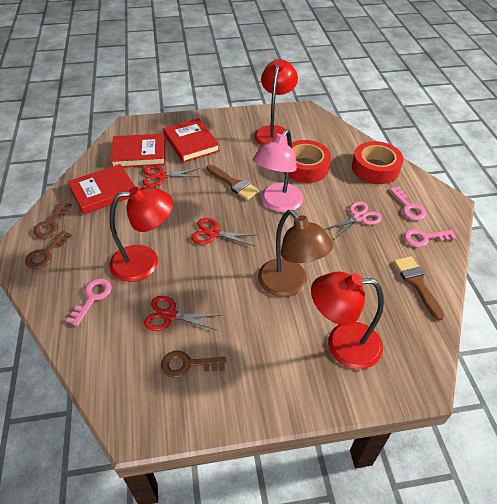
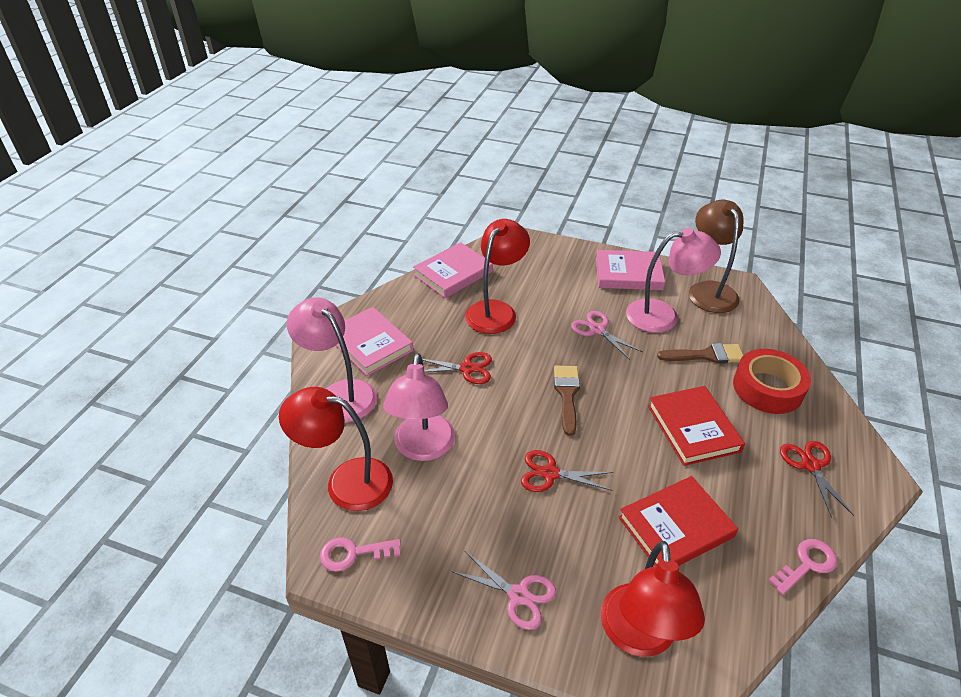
brown key: 3 -> 0
pink book: 0 -> 3
pink key: 3 -> 2
pink lamp: 1 -> 3
pink scissors: 1 -> 2
red book: 3 -> 2
red tape: 2 -> 1

